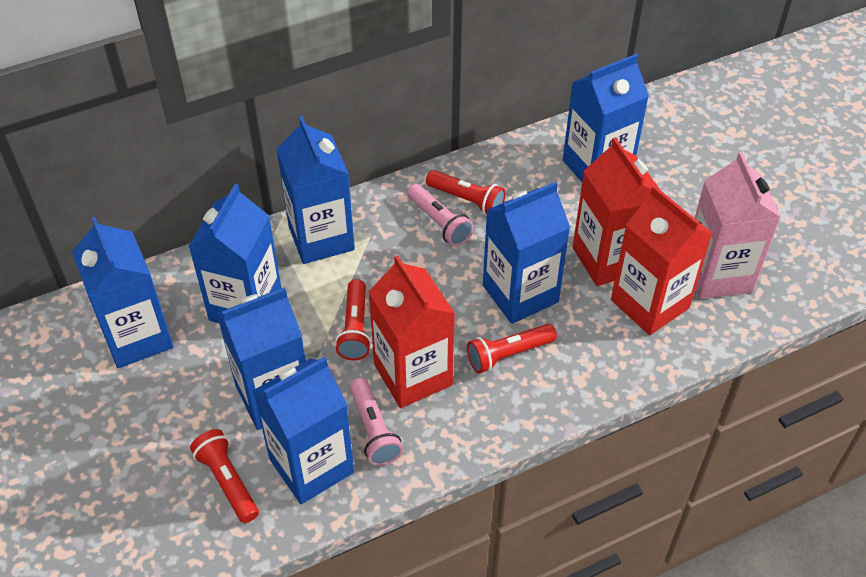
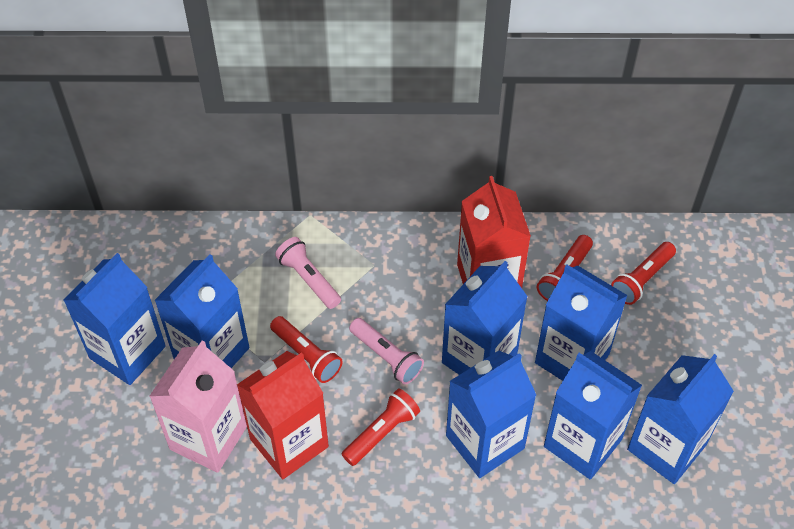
red carton: 3 -> 2

